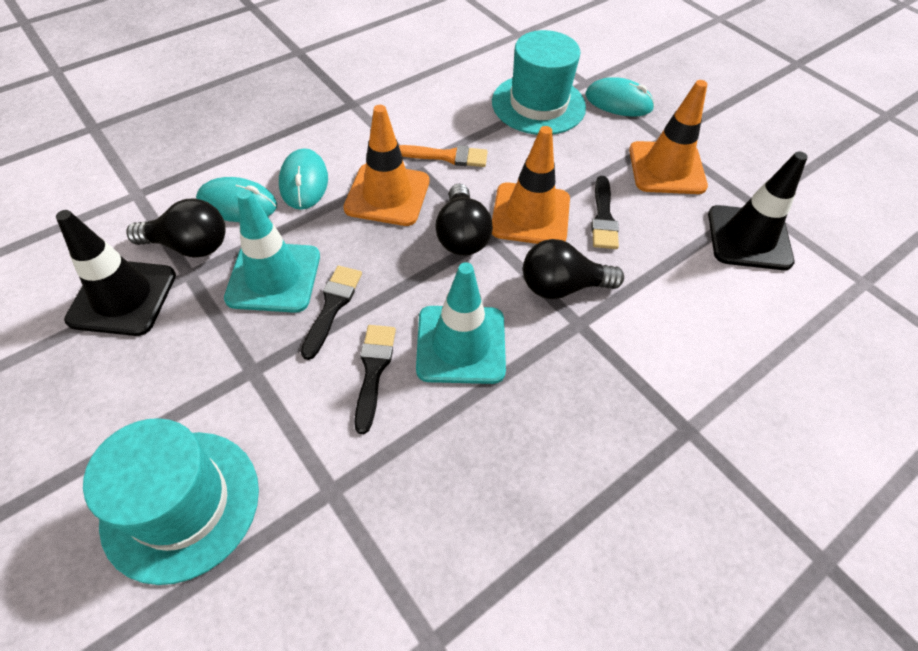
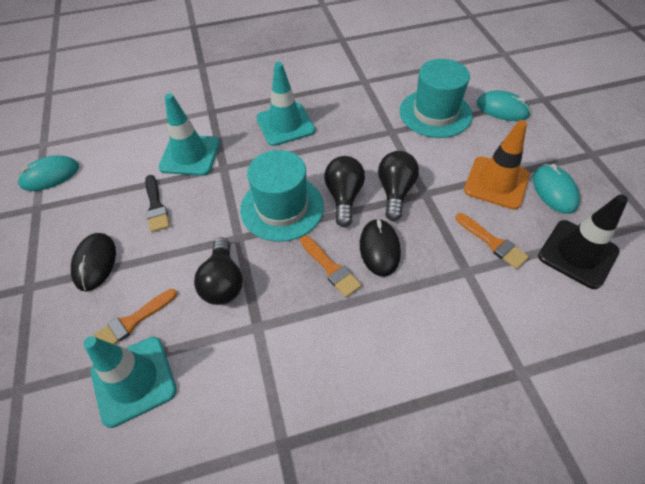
black brush: 3 -> 1
black mouse: 0 -> 2
black traffic cone: 2 -> 1
orange brush: 1 -> 3
orange traffic cone: 3 -> 1
turquoise traffic cone: 2 -> 3

